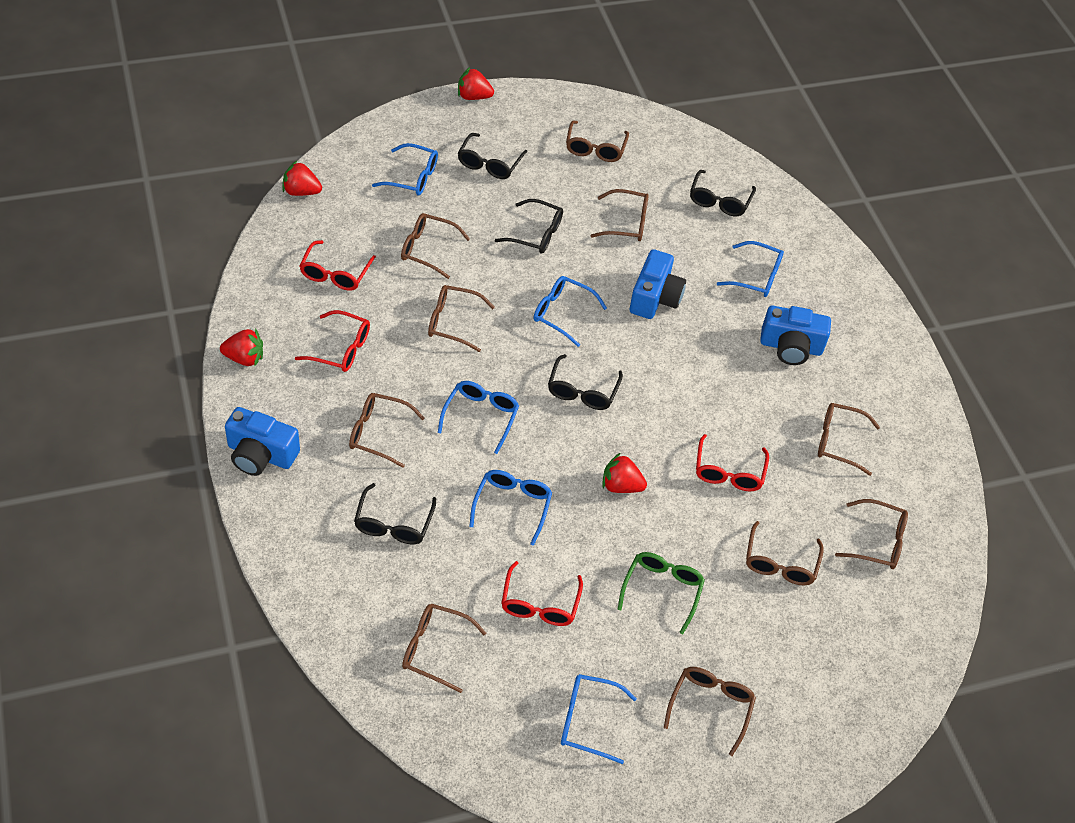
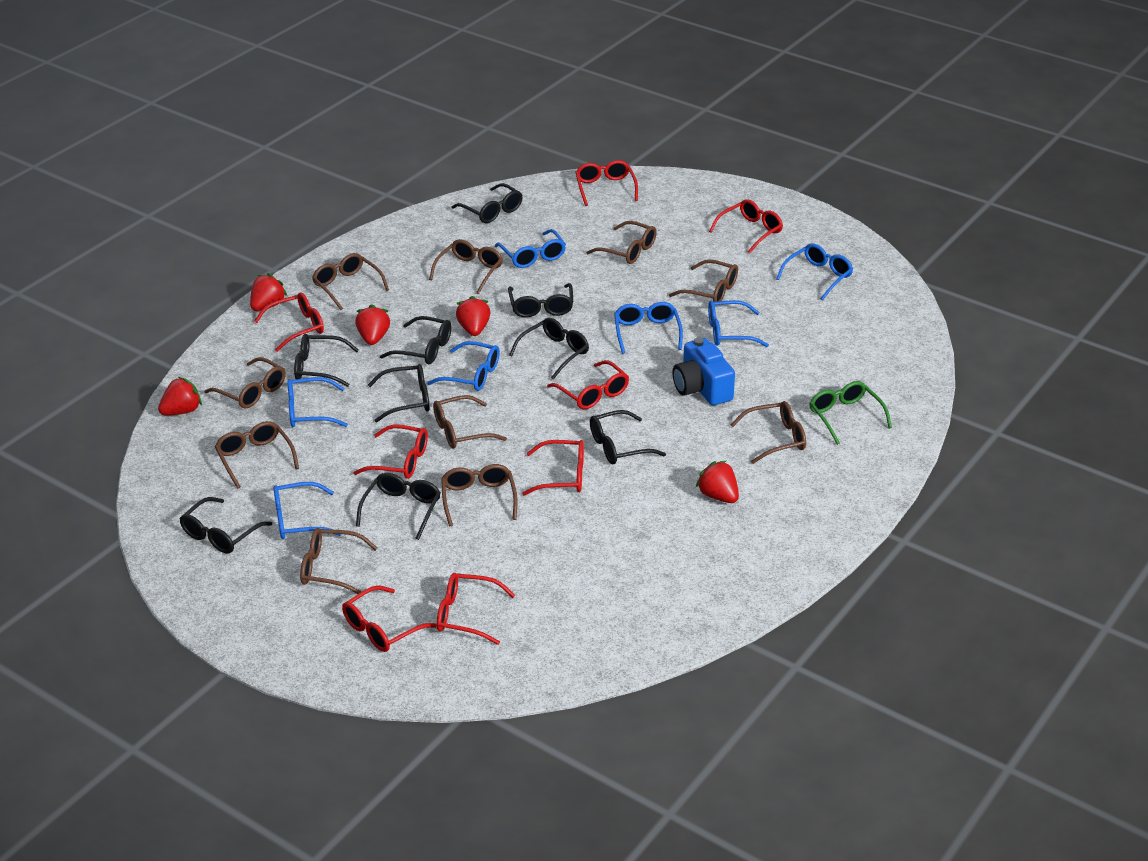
black glasses: 5 -> 9
blue camera: 3 -> 1
blue glasses: 6 -> 7
red glasses: 4 -> 8
red strawberry: 4 -> 5

